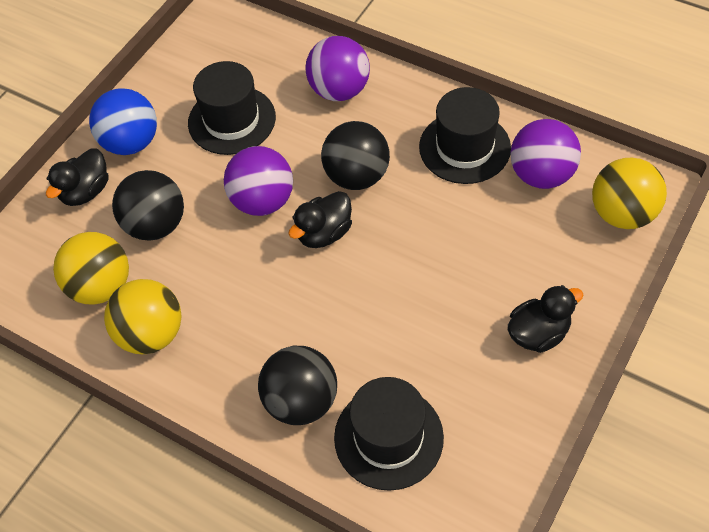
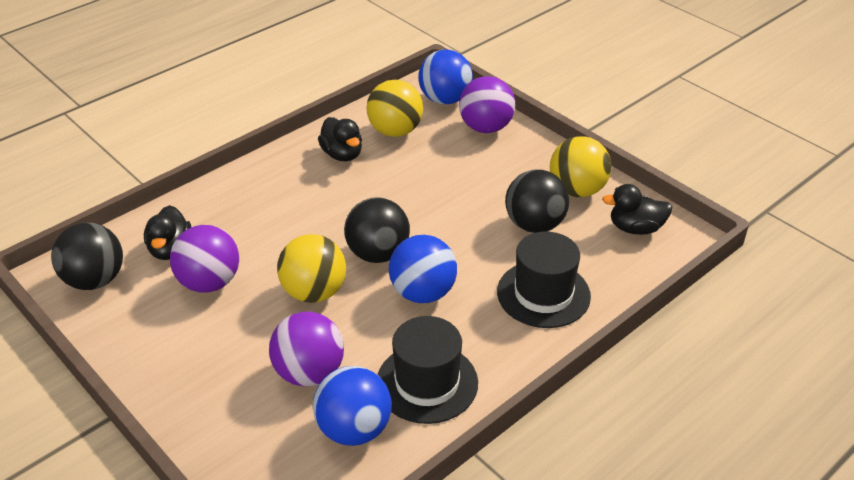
black hat: 3 -> 2
blue ball: 1 -> 3

